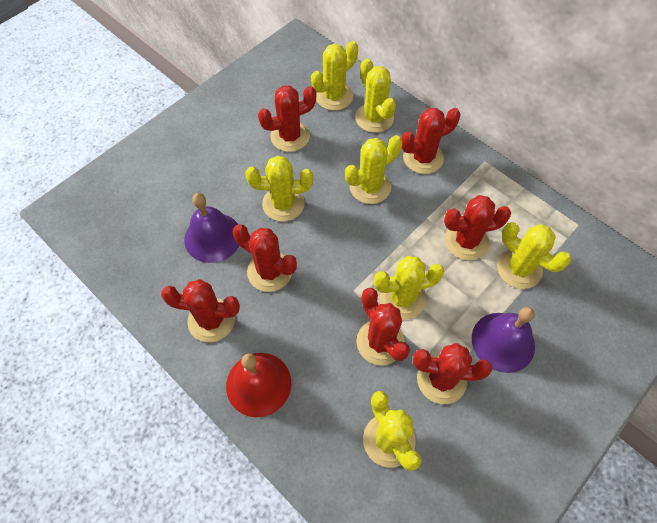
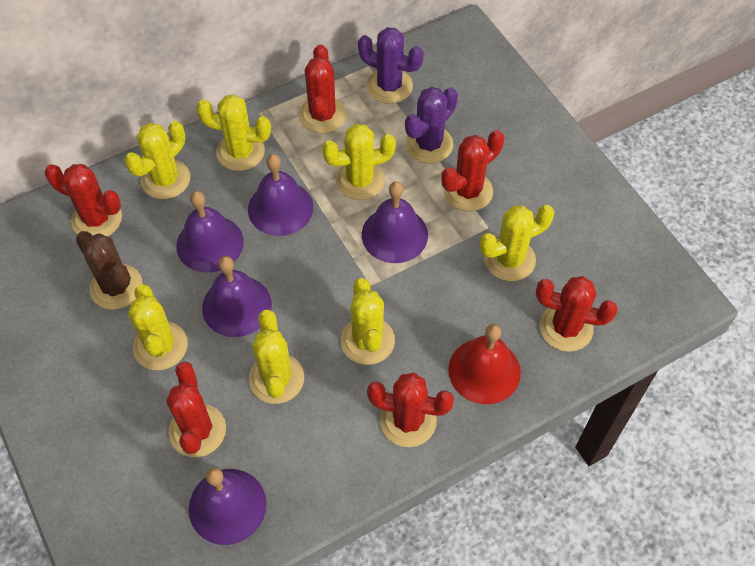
brown cactus: 0 -> 1
purple bell: 2 -> 5
purple cactus: 0 -> 2
red cactus: 7 -> 6

